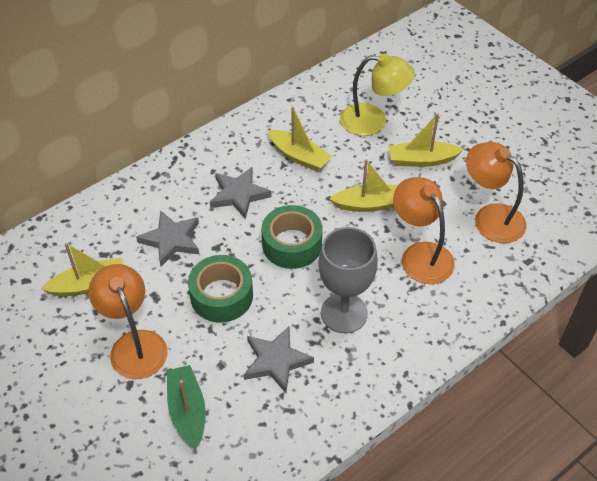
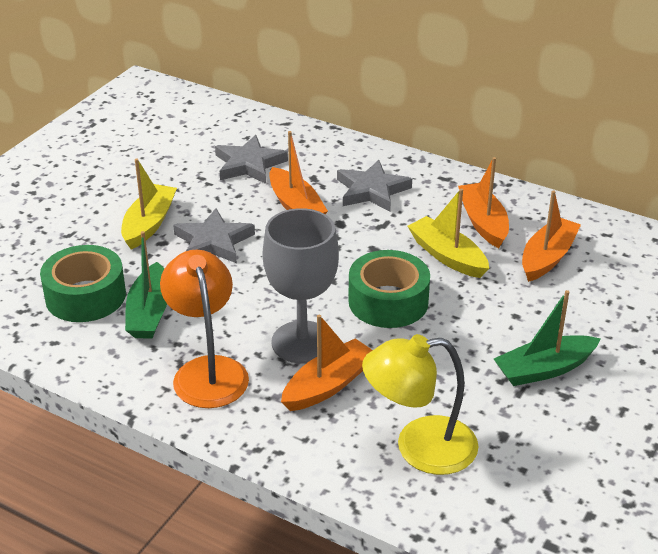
green boat: 1 -> 2
orange boat: 0 -> 4
orange lamp: 3 -> 1
yellow boat: 4 -> 2

